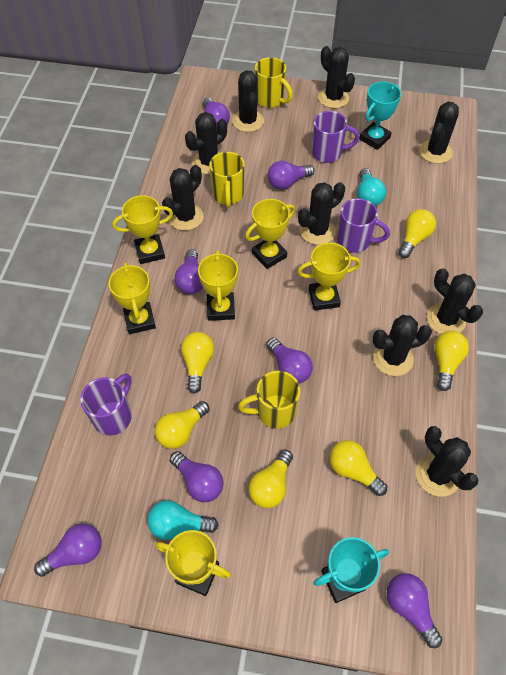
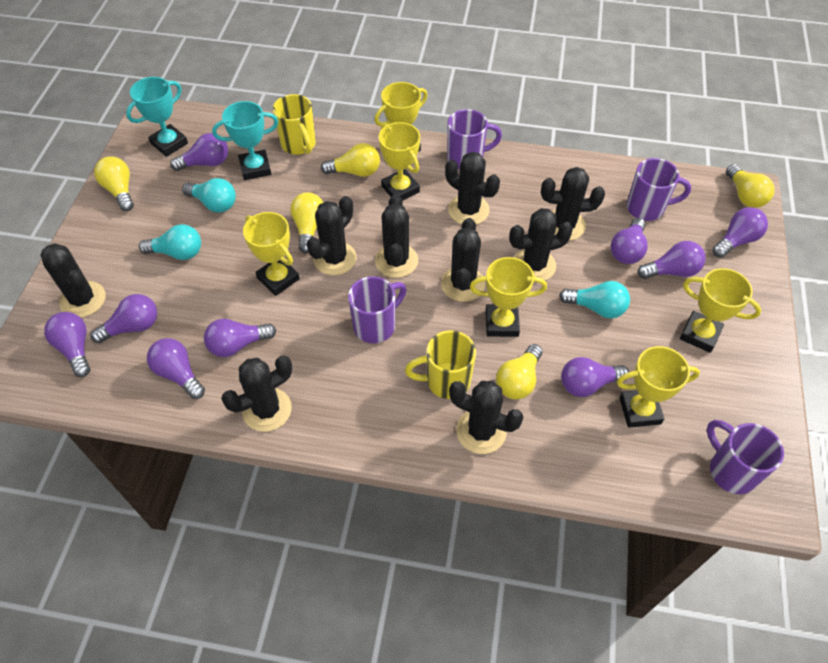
purple light bulb: 7 -> 9
purple mug: 3 -> 4
turquoise light bulb: 2 -> 3
yellow light bulb: 6 -> 5
yellow mug: 3 -> 2

